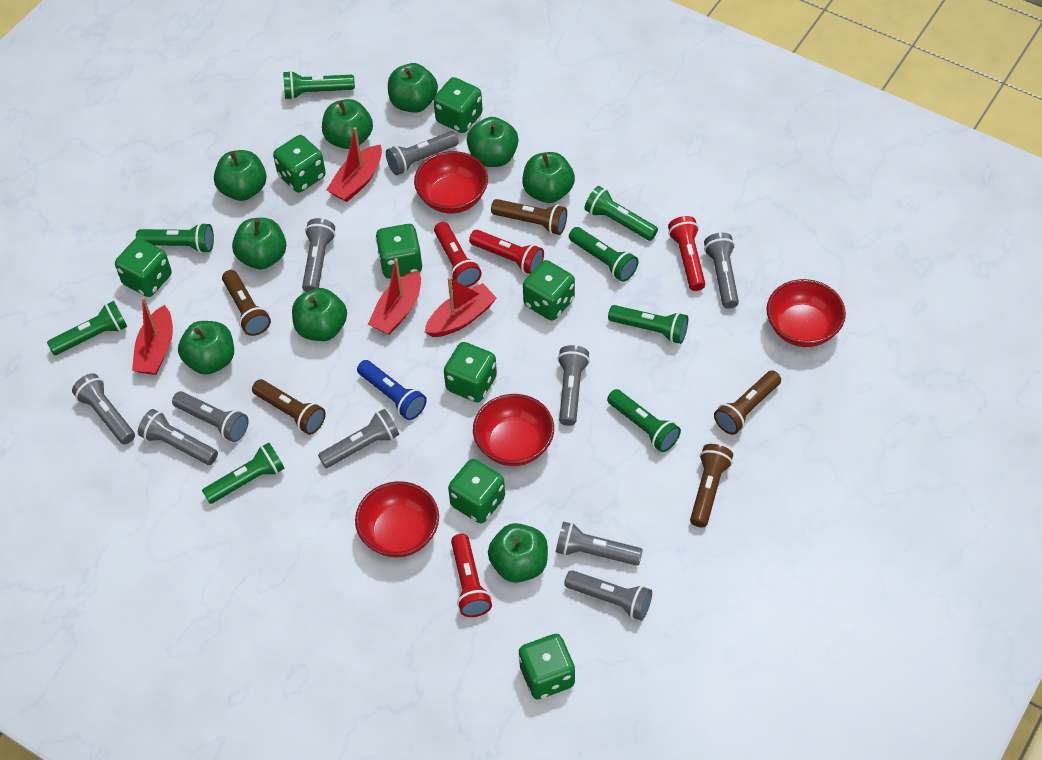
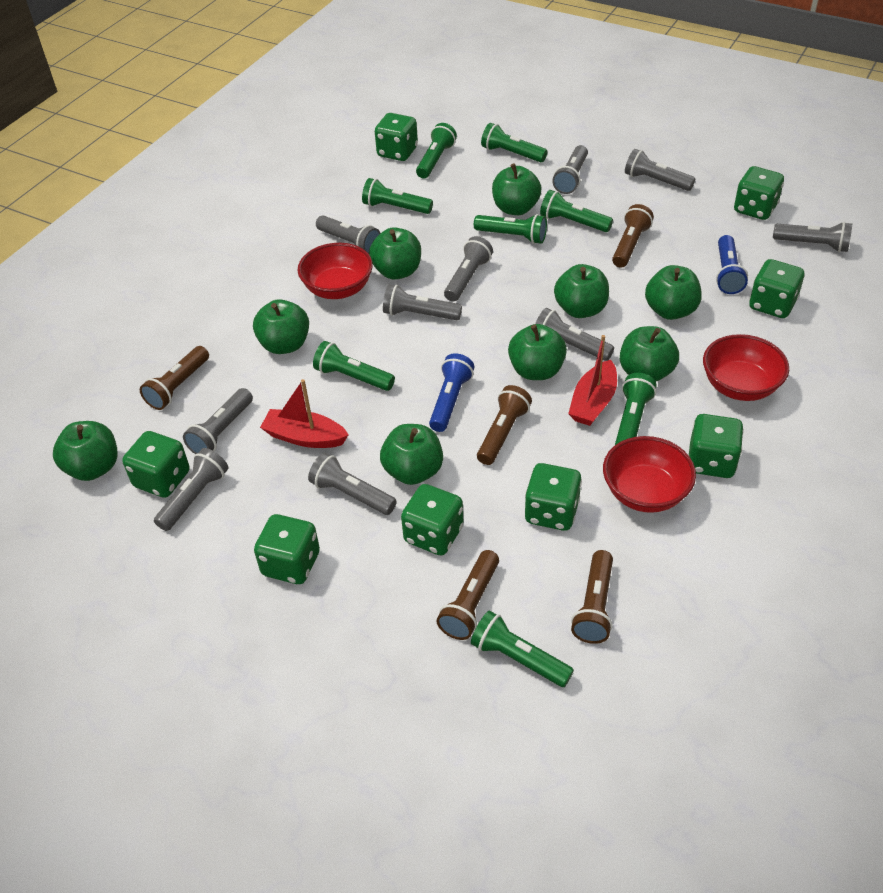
blue flashlight: 1 -> 2
red boat: 4 -> 2
red bowl: 4 -> 3
red flashlight: 4 -> 0

